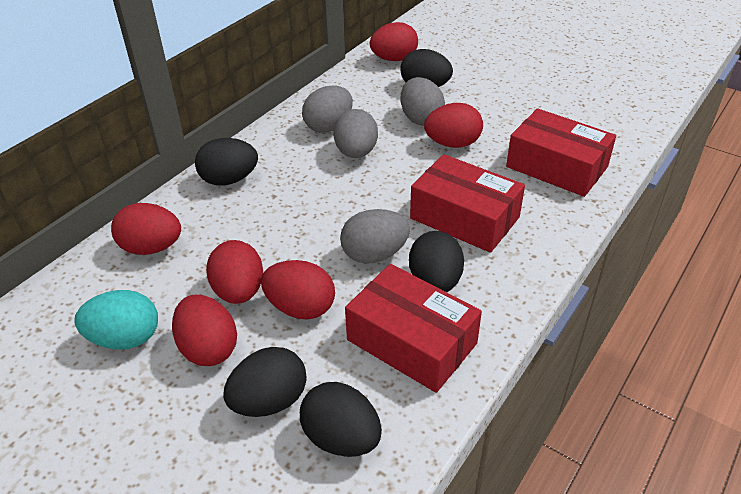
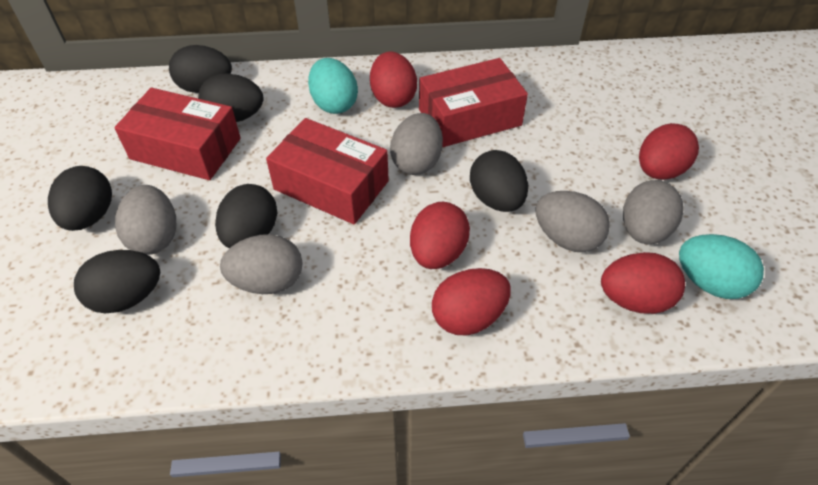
black egg: 5 -> 6
grey egg: 4 -> 5
red egg: 6 -> 5
turquoise egg: 1 -> 2

